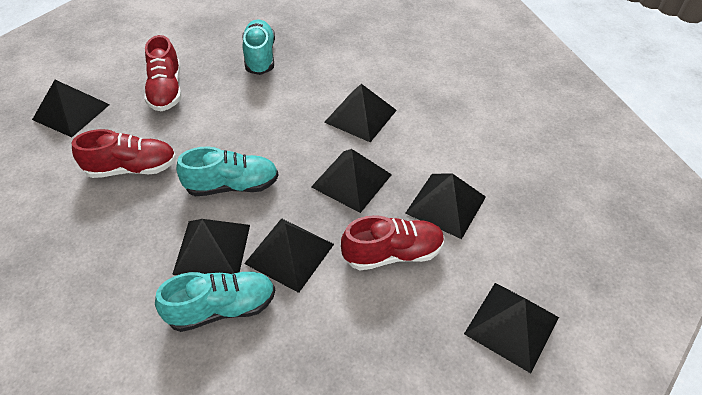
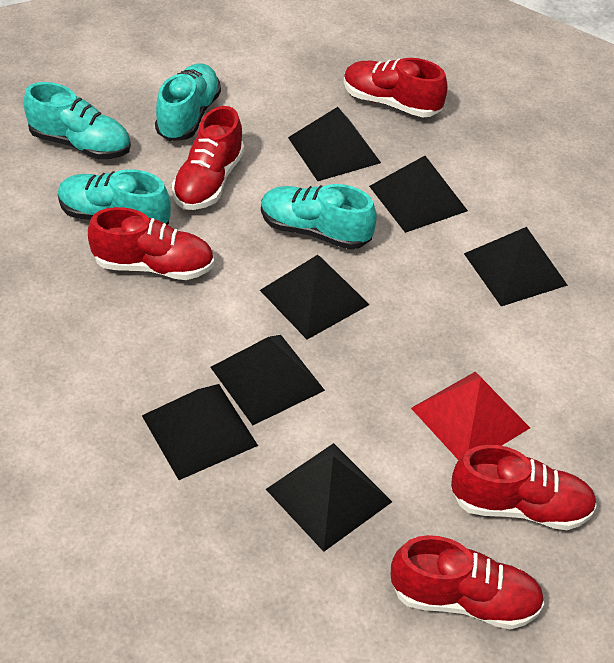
red pyramid: 0 -> 1
red shoe: 3 -> 5
turquoise shoe: 3 -> 4

